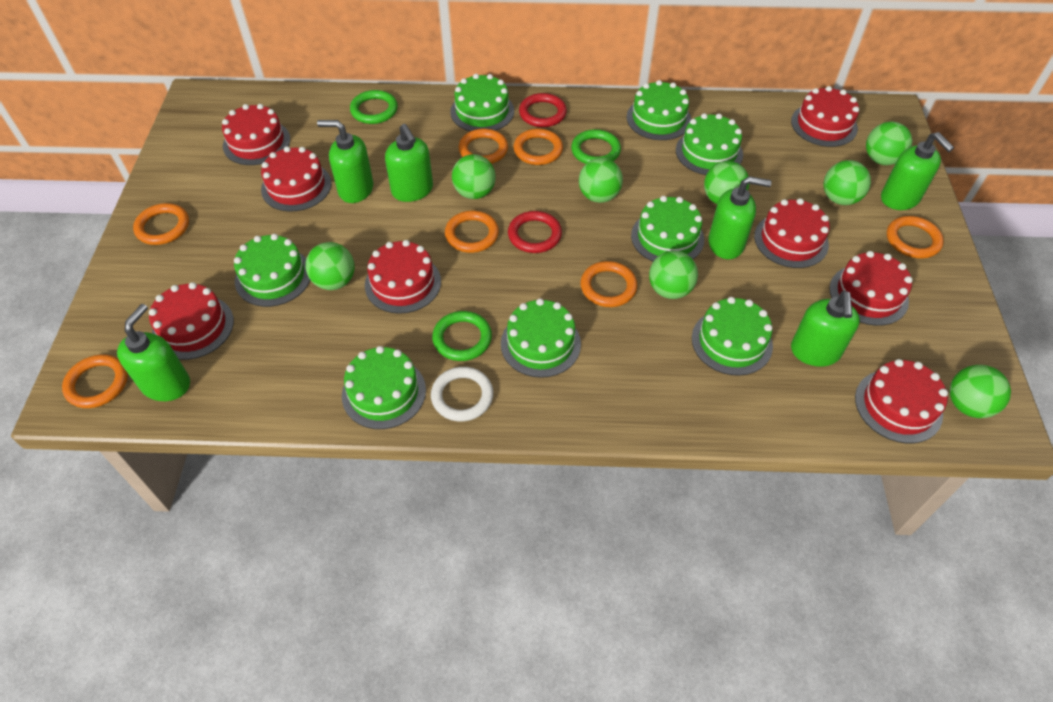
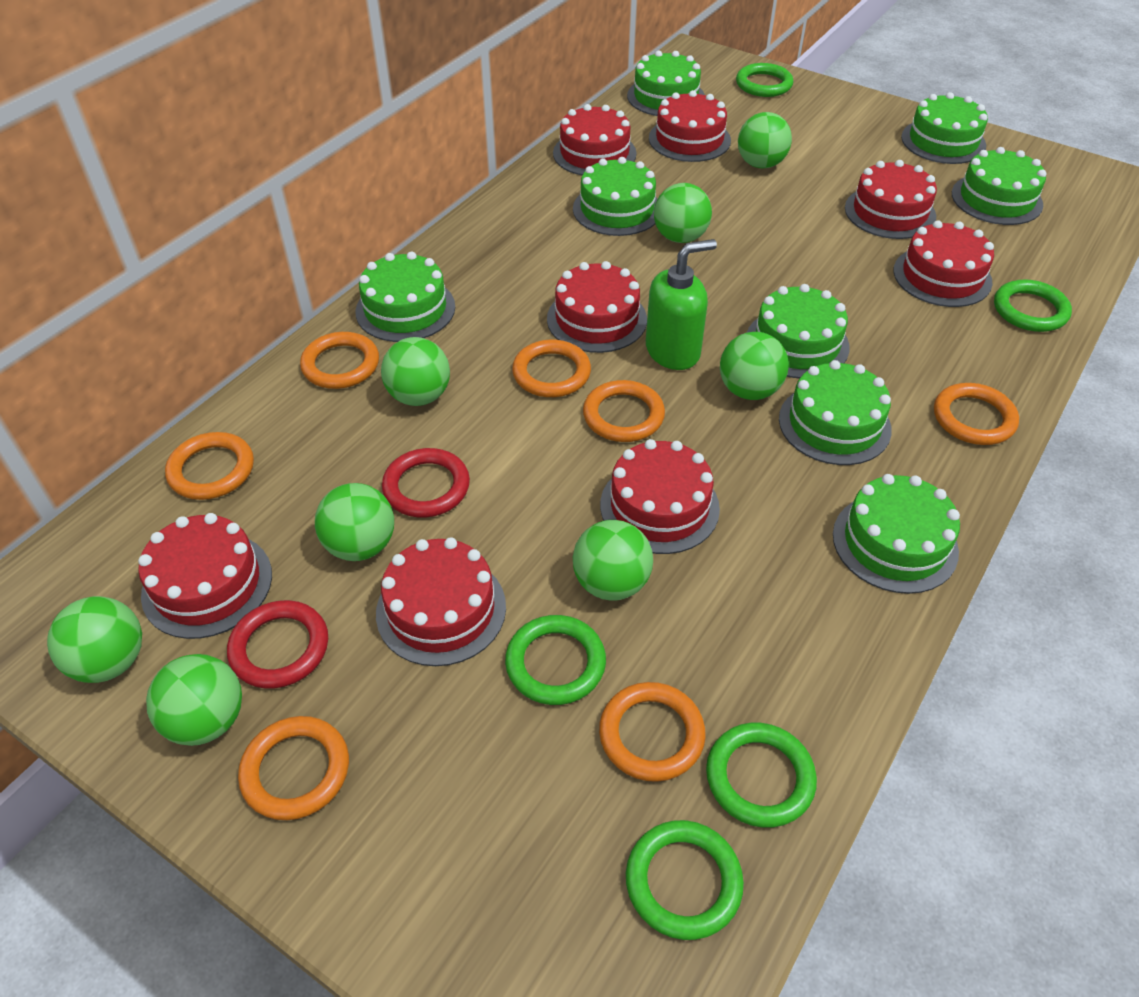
green ring: 3 -> 5
green soap dispenser: 6 -> 1
white ring: 1 -> 0

